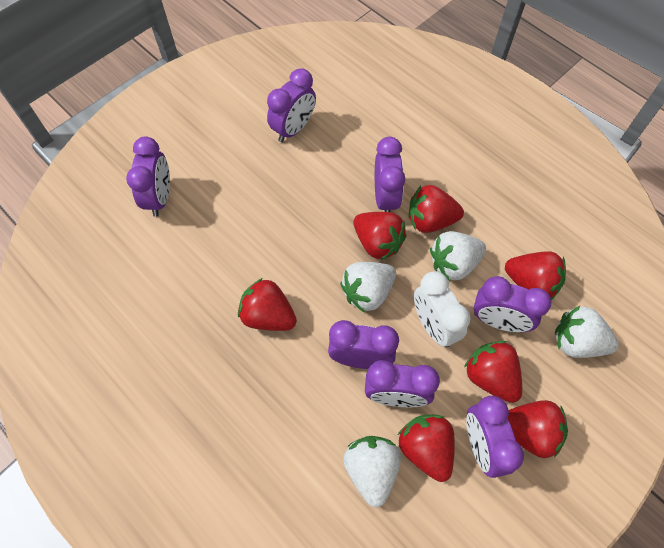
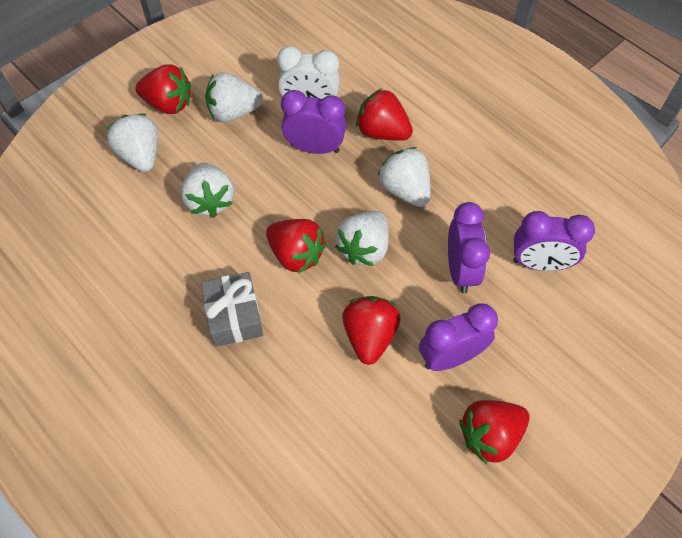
grey gift: 0 -> 1
purple clock: 7 -> 4
red strawberry: 7 -> 5
white strawberry: 4 -> 5

